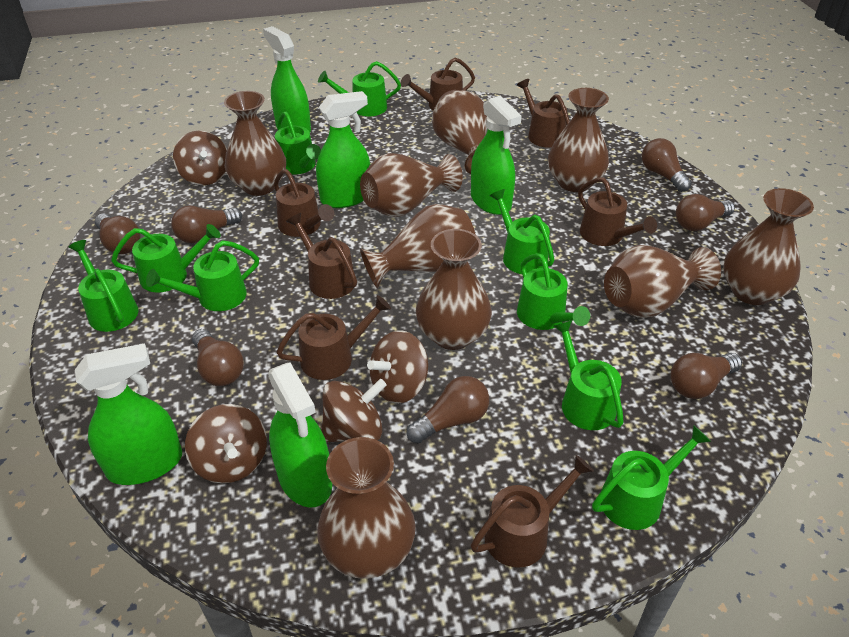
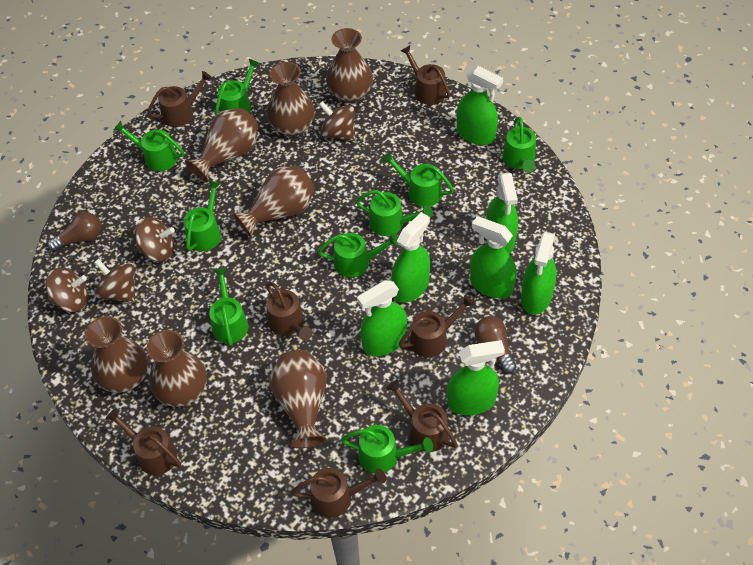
brown light bulb: 7 -> 2
brown vase: 9 -> 7
green spray bottle: 5 -> 7

